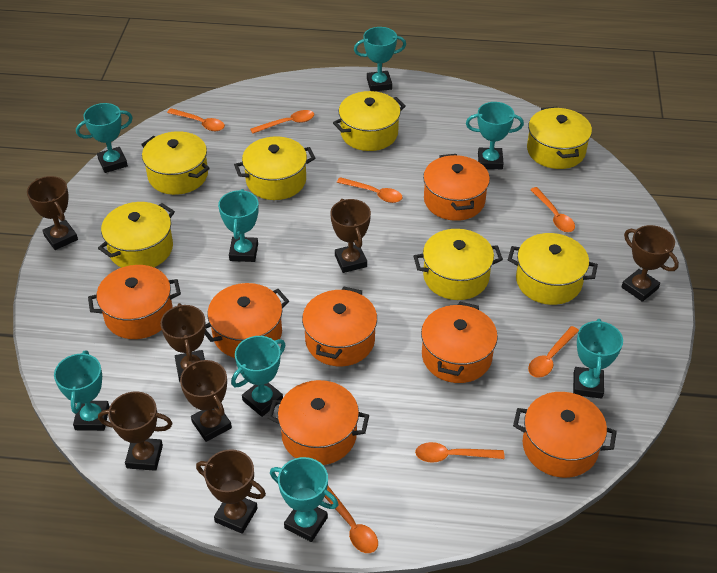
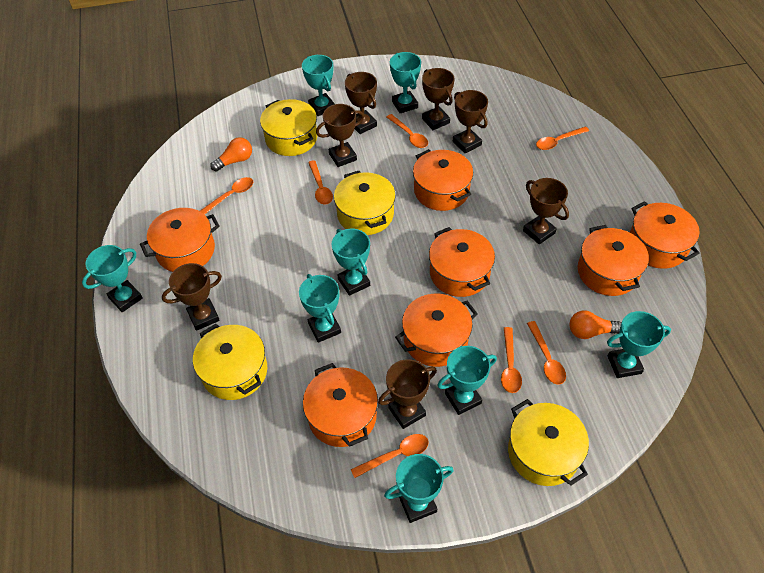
orange light bulb: 0 -> 2
yellow pot: 7 -> 4

